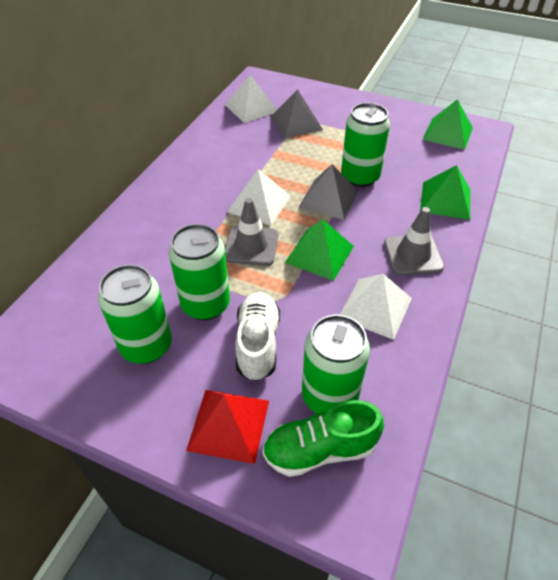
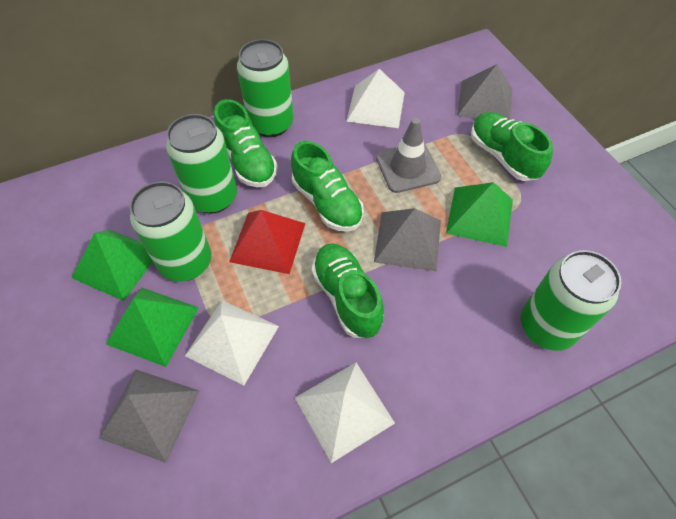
green shoe: 1 -> 4
grey pyramid: 2 -> 3
grey traffic cone: 2 -> 1
white shoe: 1 -> 0

